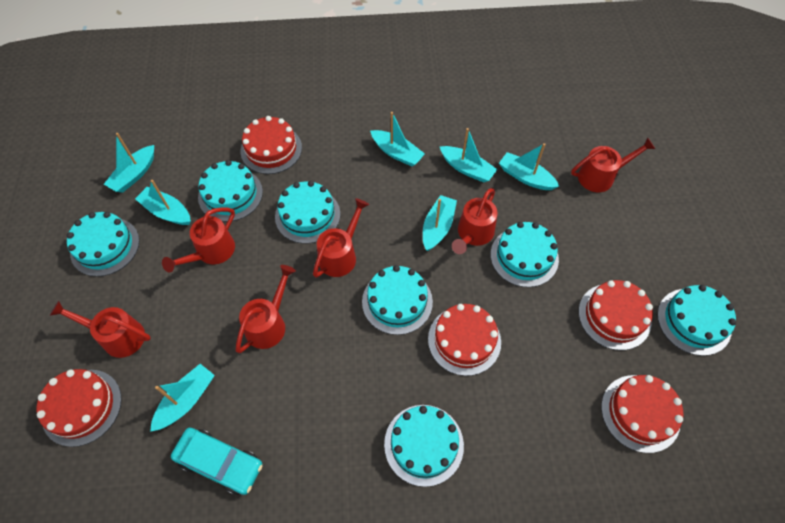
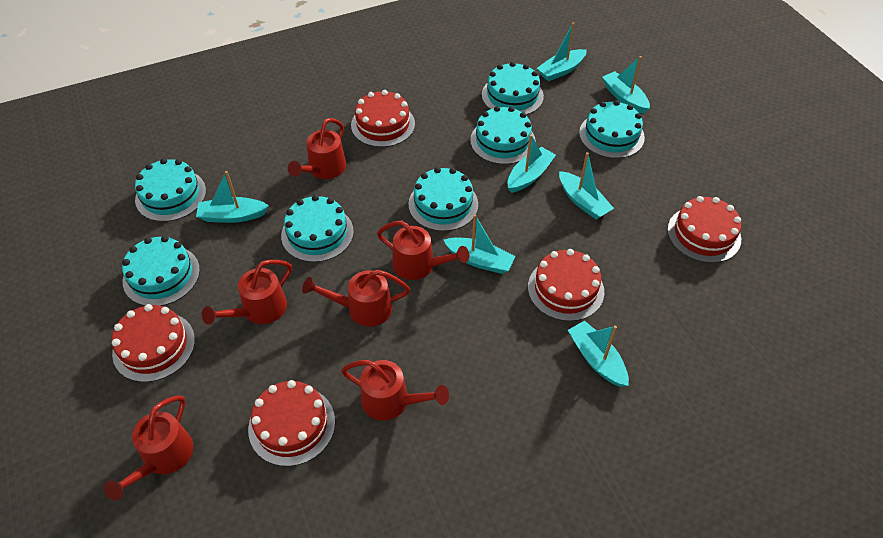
turquoise car: 1 -> 0

